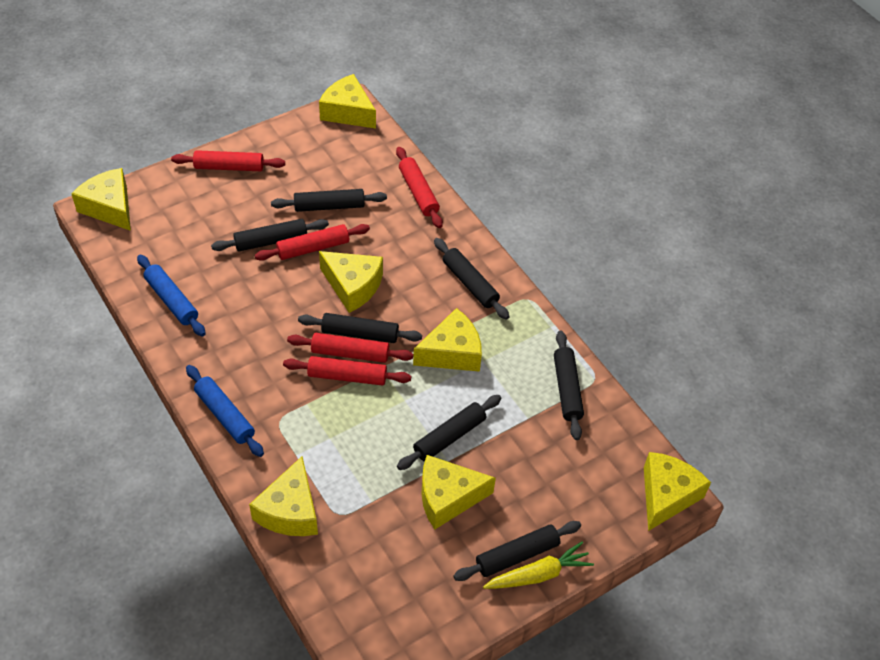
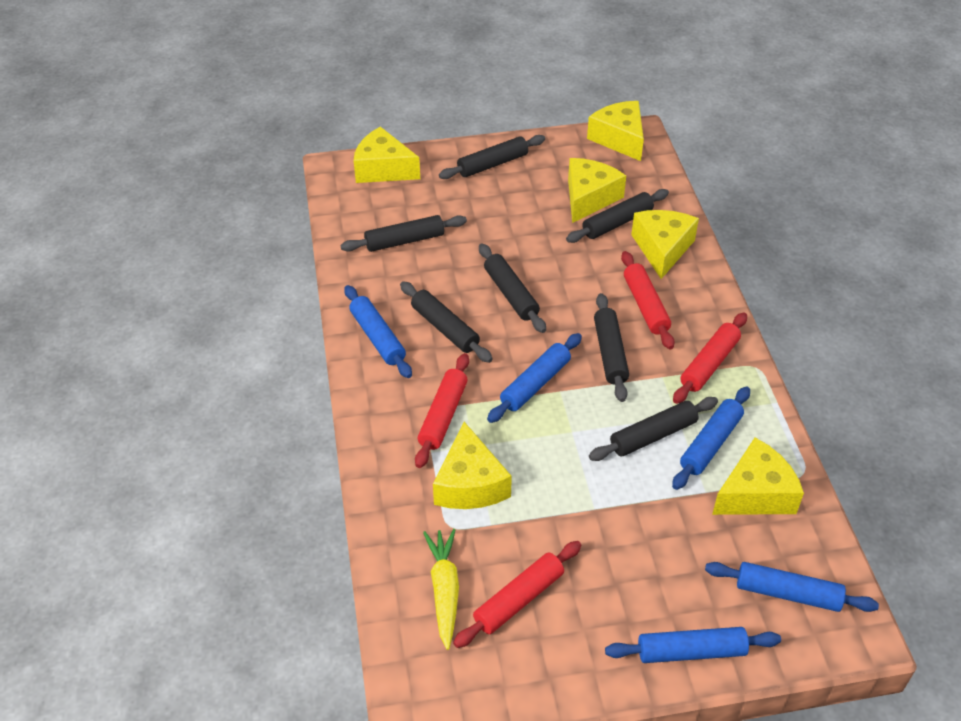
blue rolling pin: 2 -> 5
red rolling pin: 5 -> 4
yellow cheese: 7 -> 6

